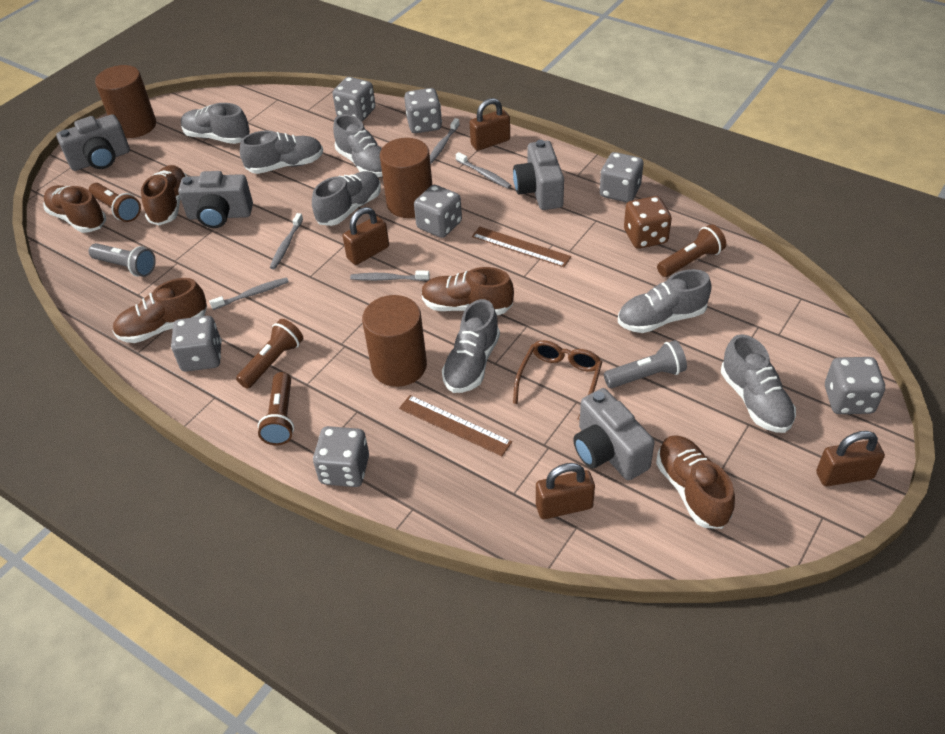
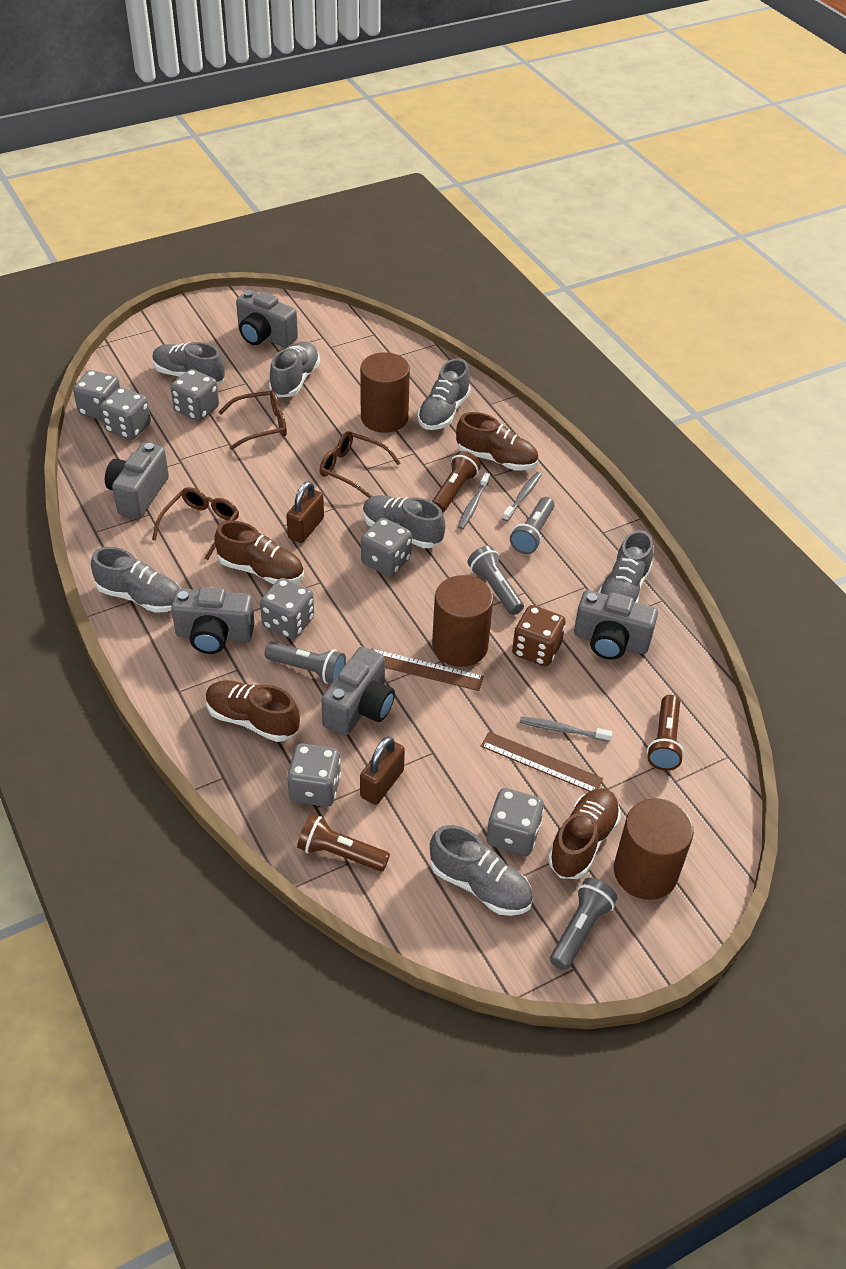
brown flashlight: 4 -> 3
brown glasses: 1 -> 3
brown padlock: 4 -> 2
brown shoe: 5 -> 4
grey camera: 4 -> 5
grey flashlight: 2 -> 4
grey toothbrush: 5 -> 3

